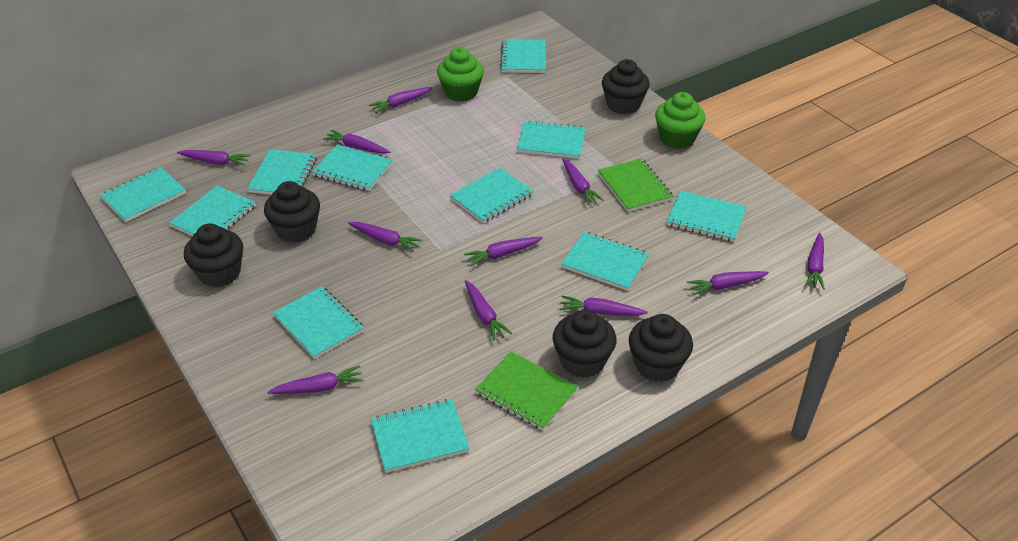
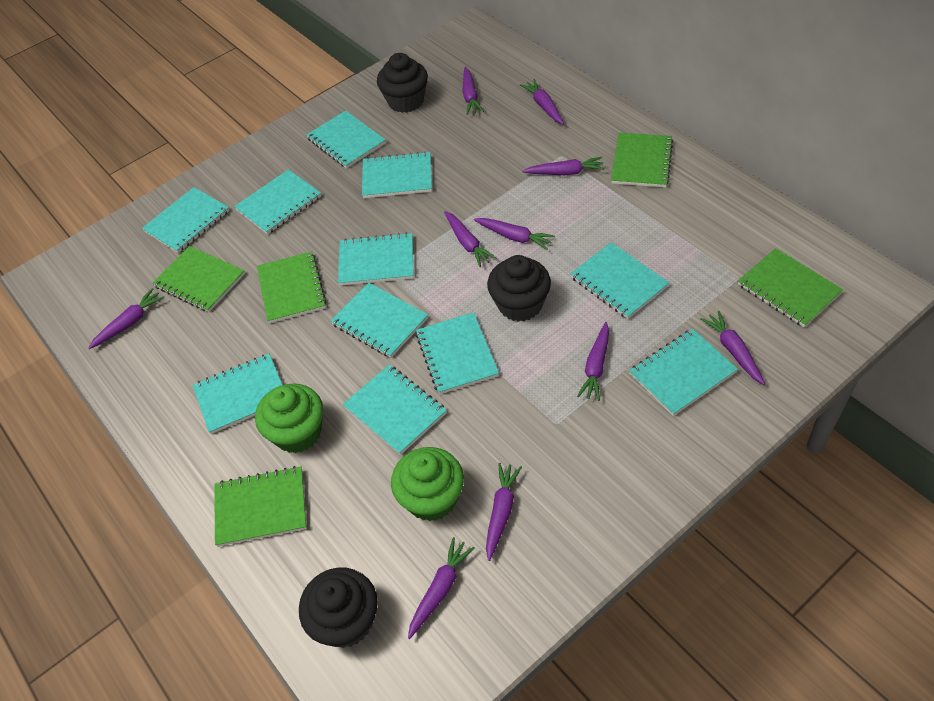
black cupcake: 5 -> 3
green notebook: 2 -> 5
purple carrot: 11 -> 10

